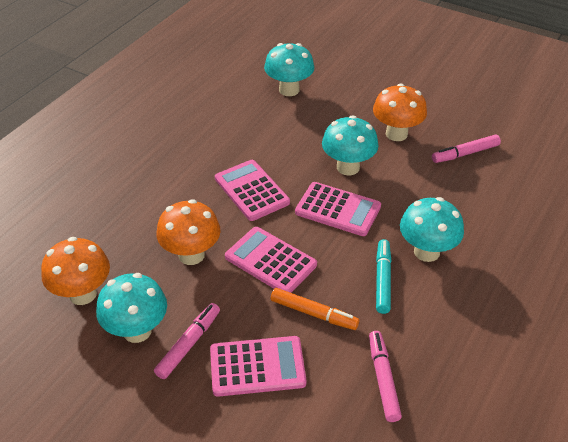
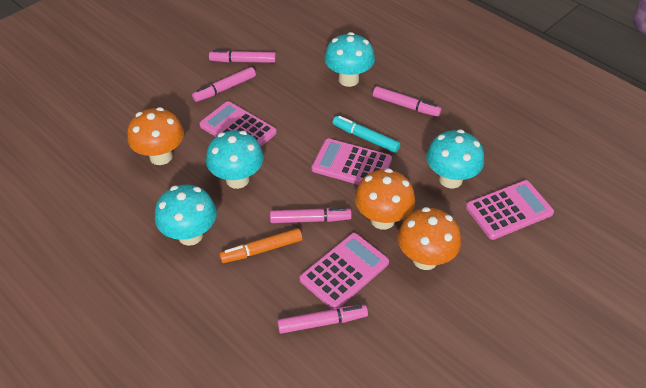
pink marker: 3 -> 5

